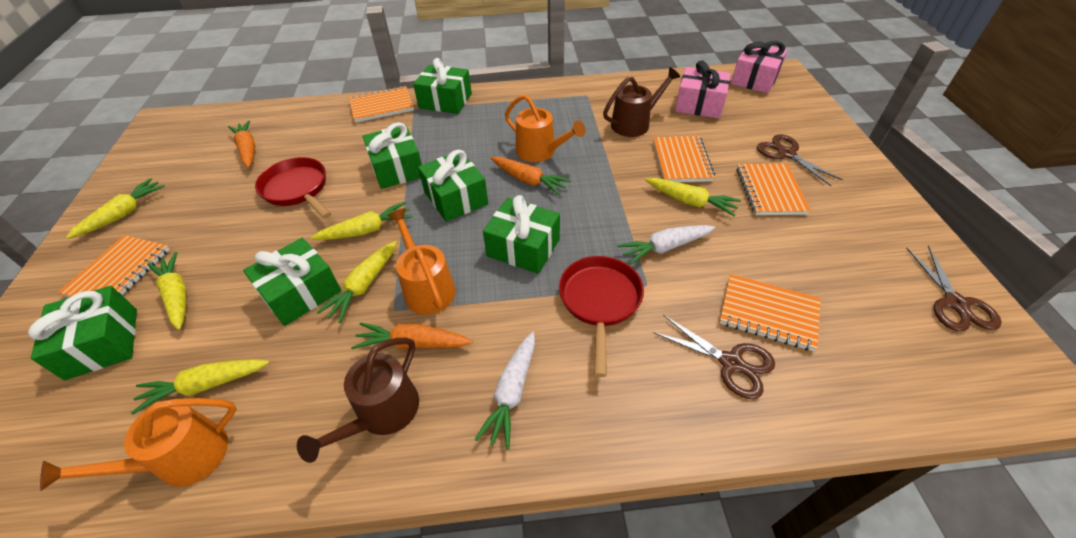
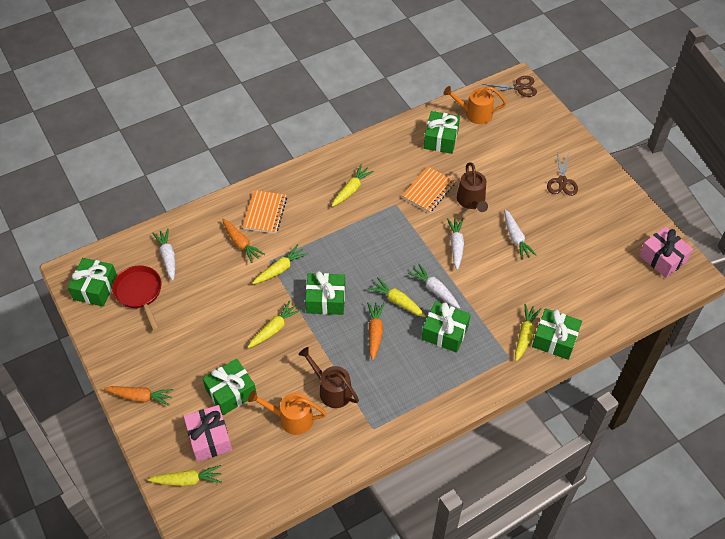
brown scissors: 3 -> 2
orange notebook: 5 -> 2
orange watering can: 3 -> 2
red pan: 2 -> 1
white carrot: 2 -> 4

